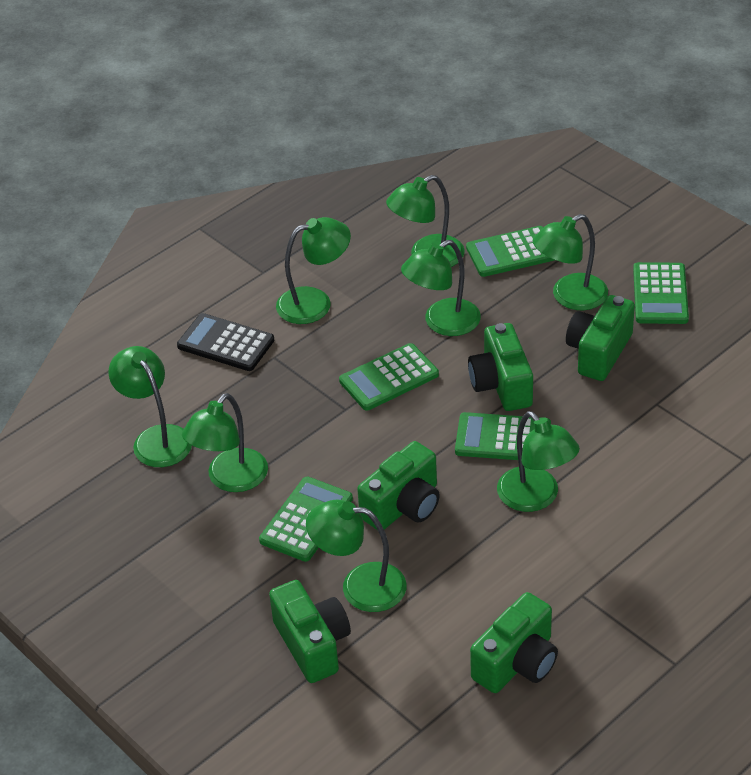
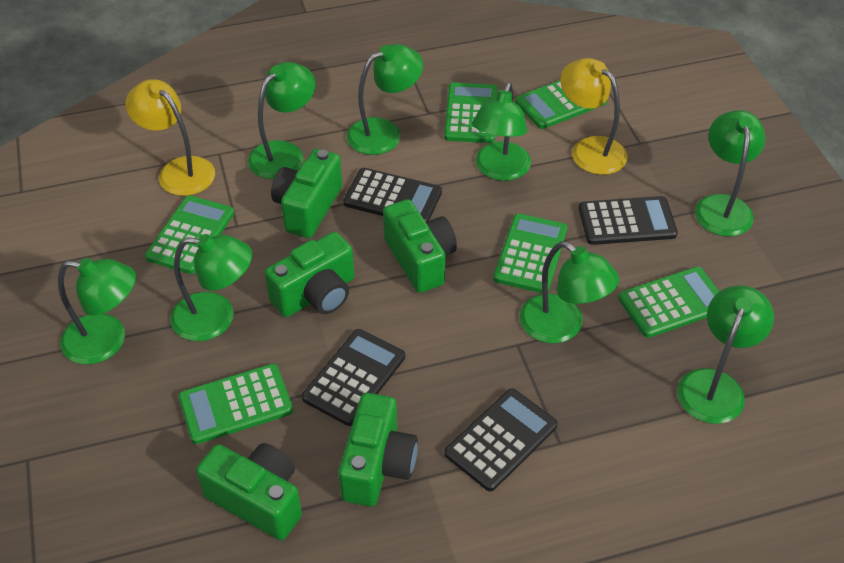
black calculator: 1 -> 4
green calculator: 5 -> 6
yellow lamp: 0 -> 2

